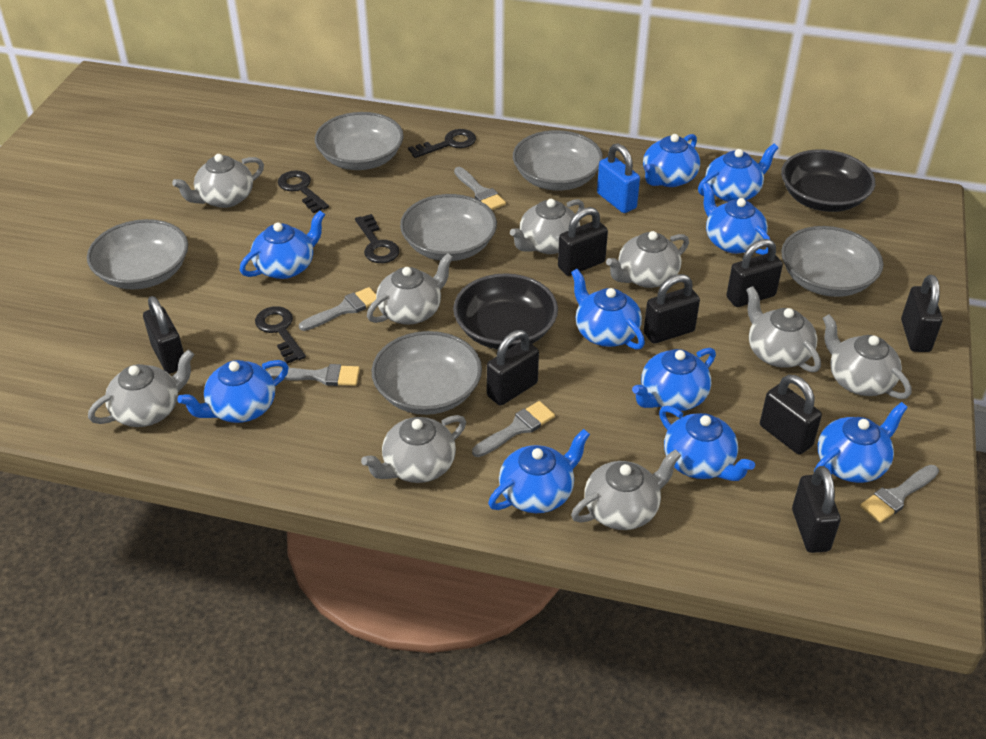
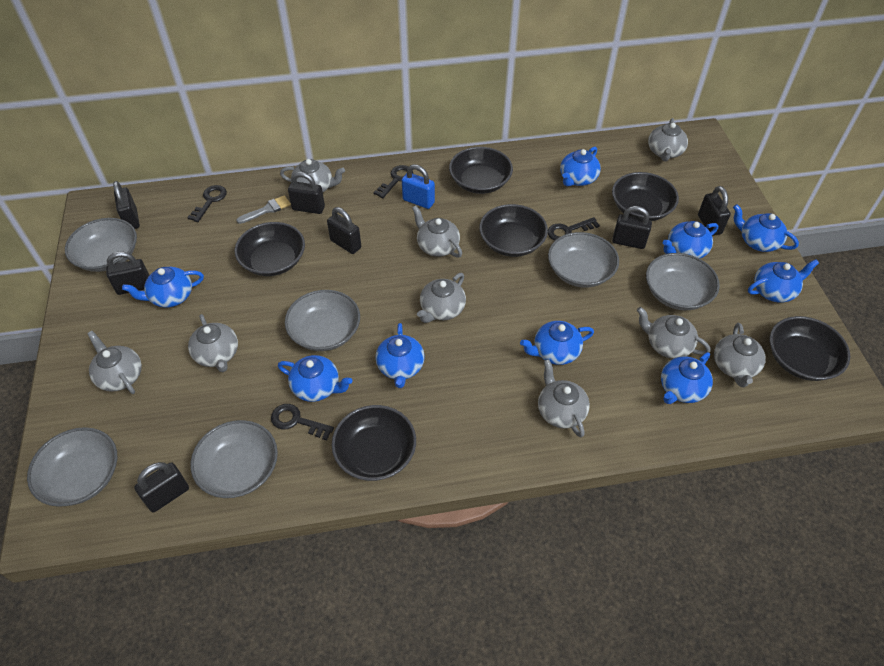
black bowl: 2 -> 6
black padlock: 8 -> 7
blue teapot: 10 -> 9
grey brush: 5 -> 1

